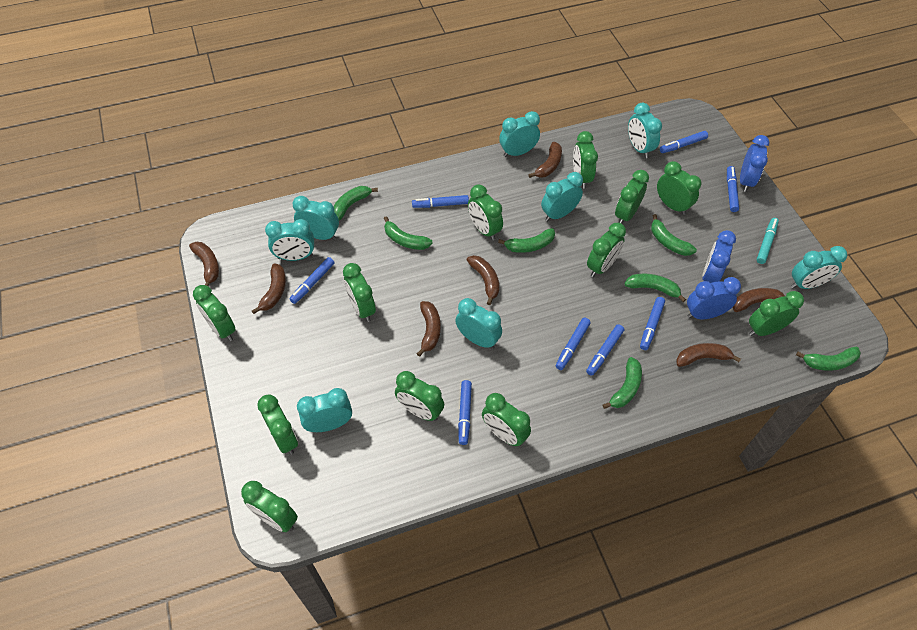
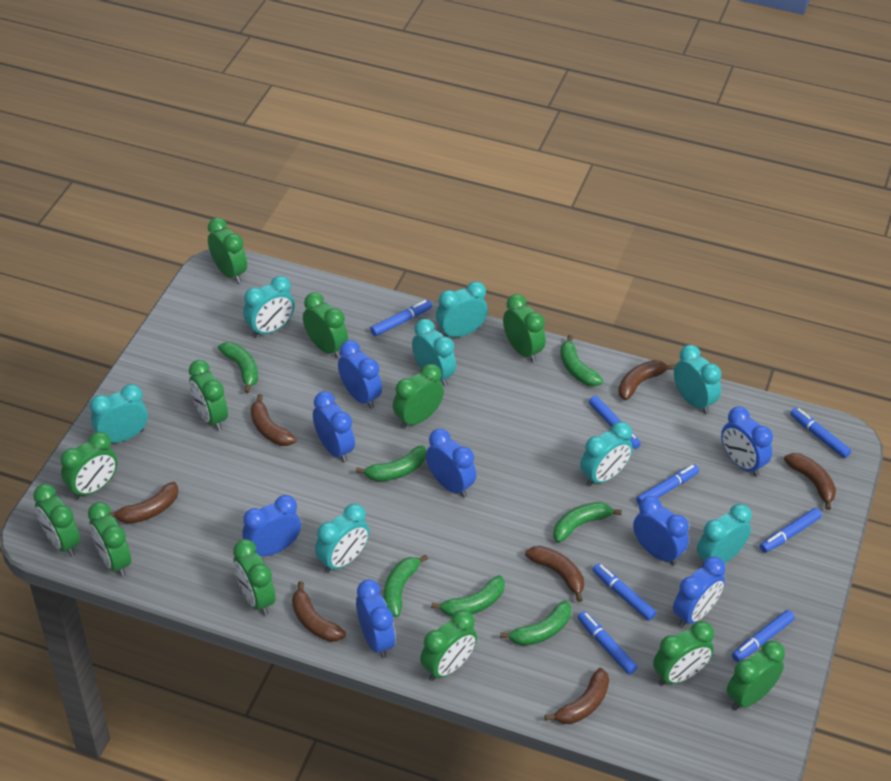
blue clock: 3 -> 8
turquoise marker: 1 -> 0

